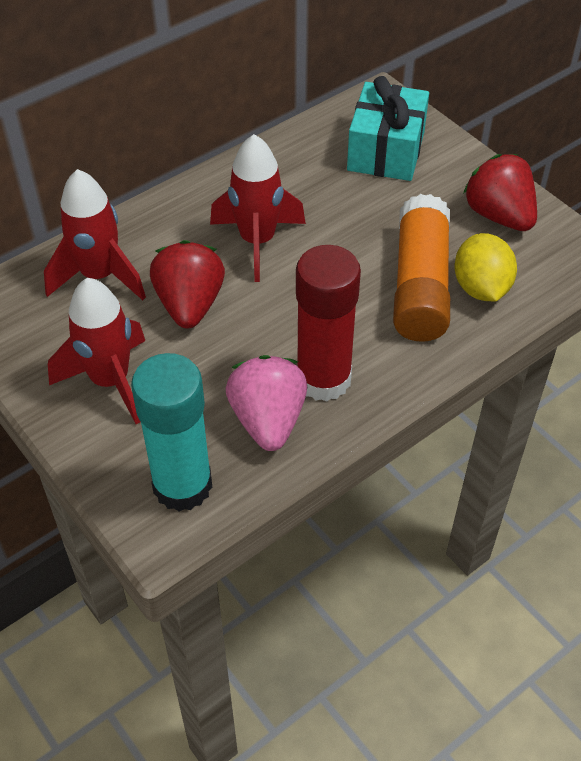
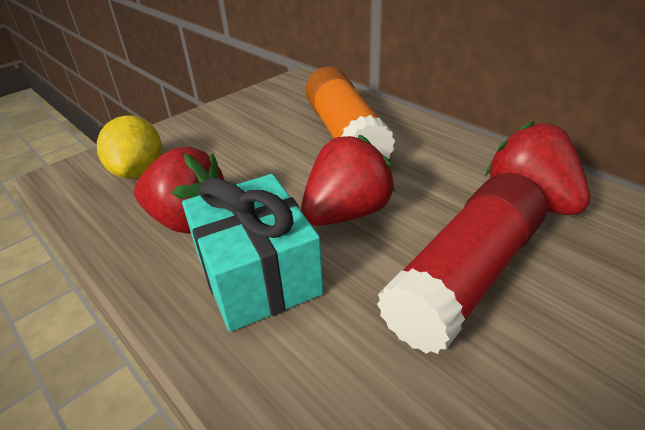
pink strawberry: 1 -> 0
red rocket: 3 -> 0
red strawberry: 2 -> 3
turquoise glue stick: 1 -> 0

